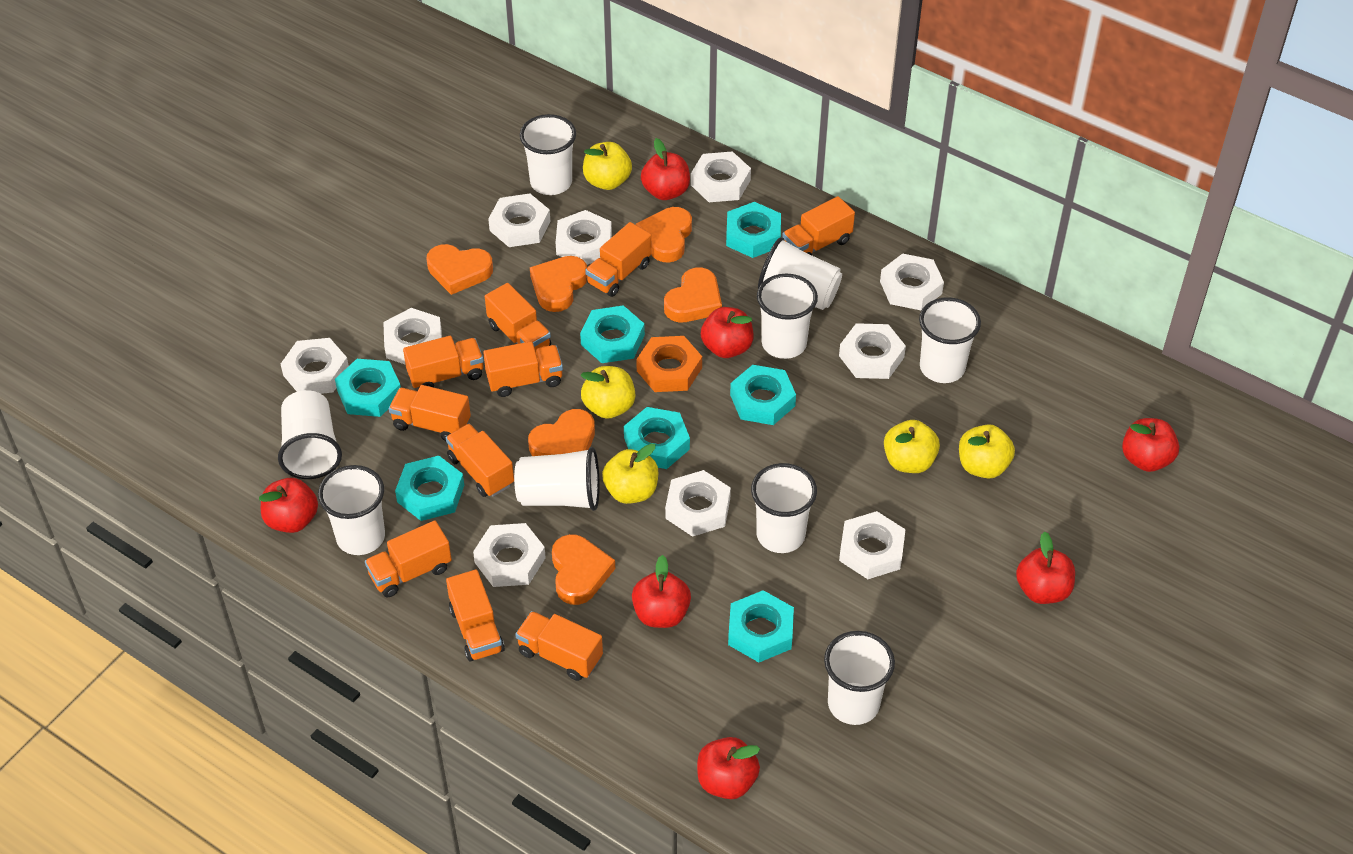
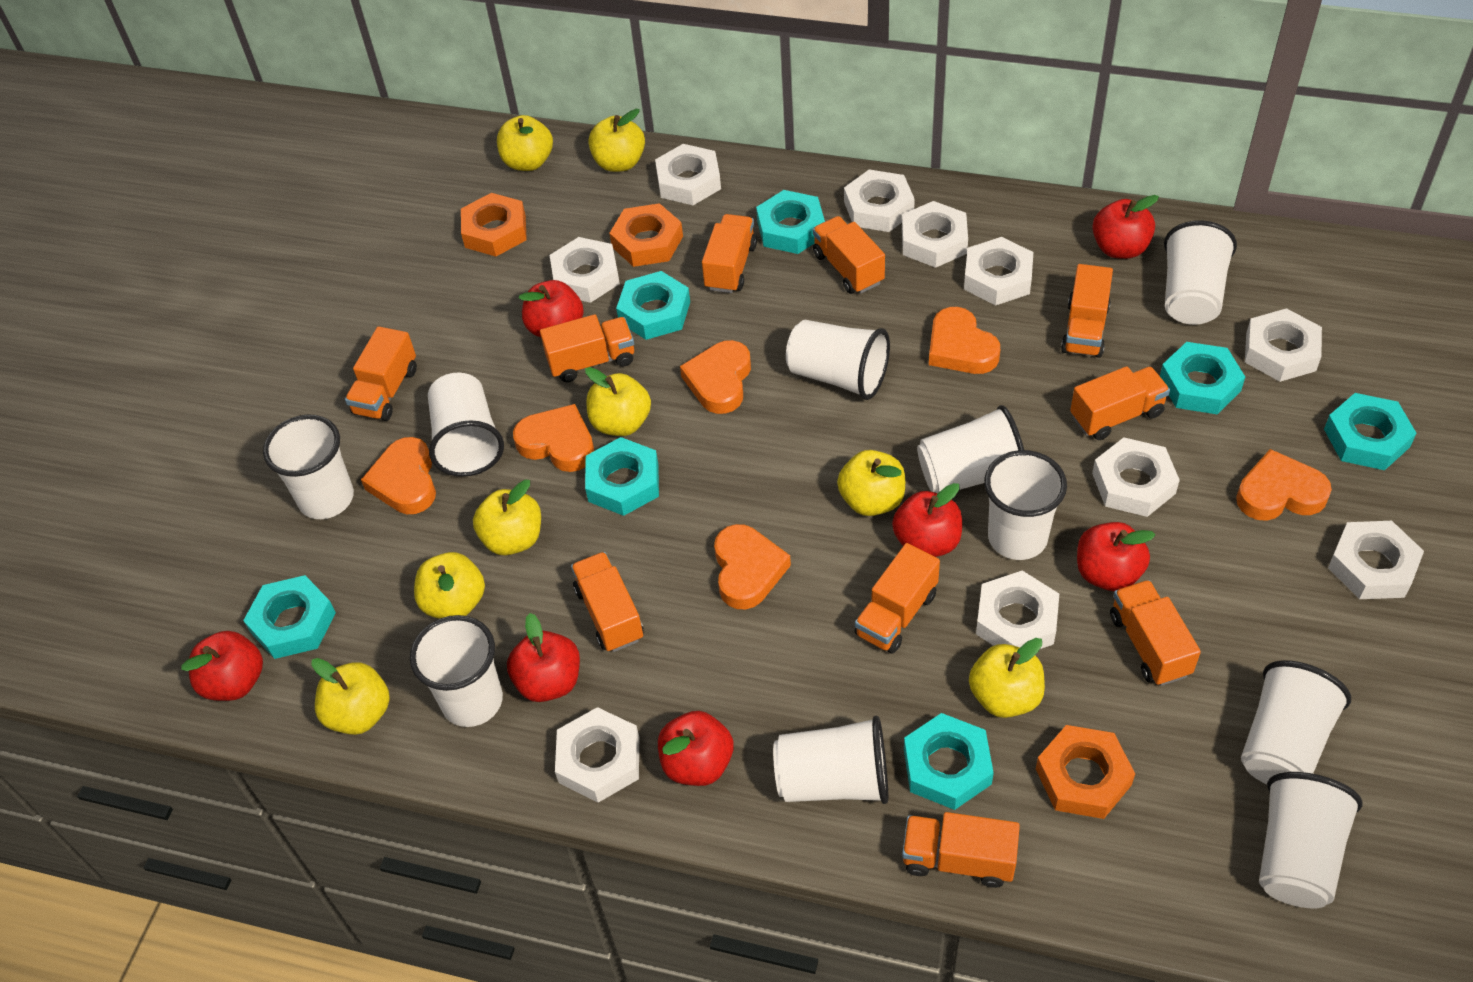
orange nut: 1 -> 3
white cup: 9 -> 10
yellow apple: 5 -> 8

